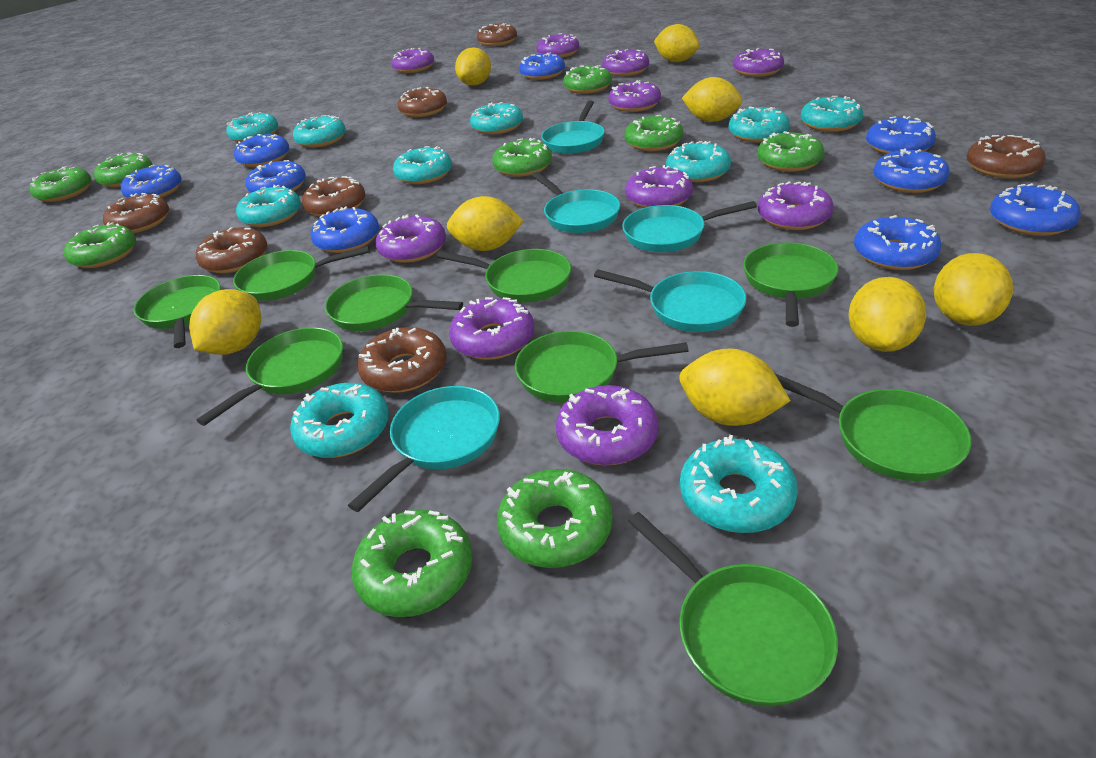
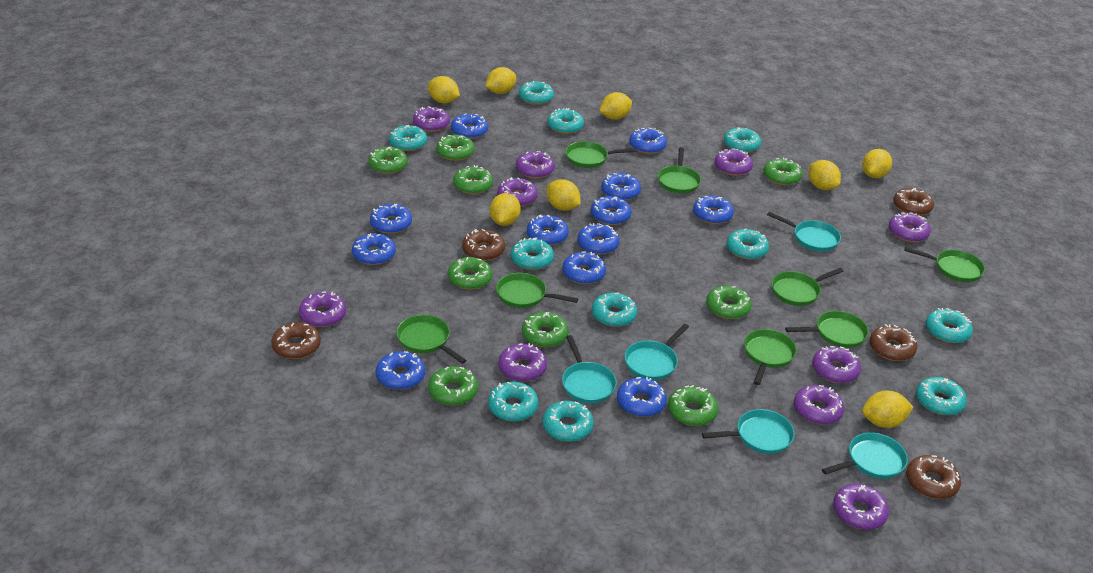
blue donut: 9 -> 12
brown donut: 7 -> 5
green pan: 9 -> 8
turquoise donut: 10 -> 11

